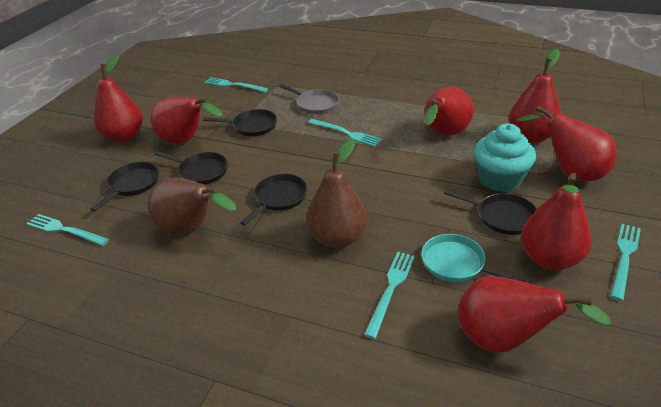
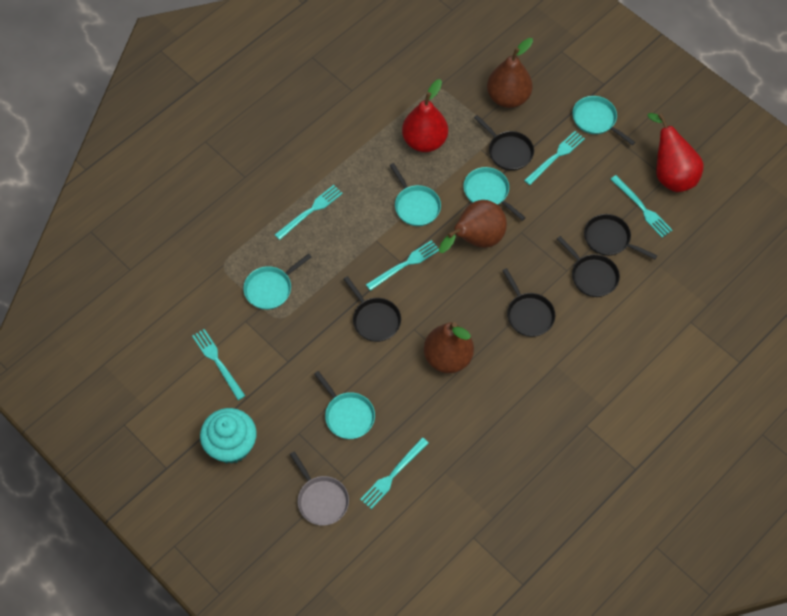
brown pear: 2 -> 3
red pear: 7 -> 2
turquoise fork: 5 -> 6
turquoise pan: 1 -> 5

